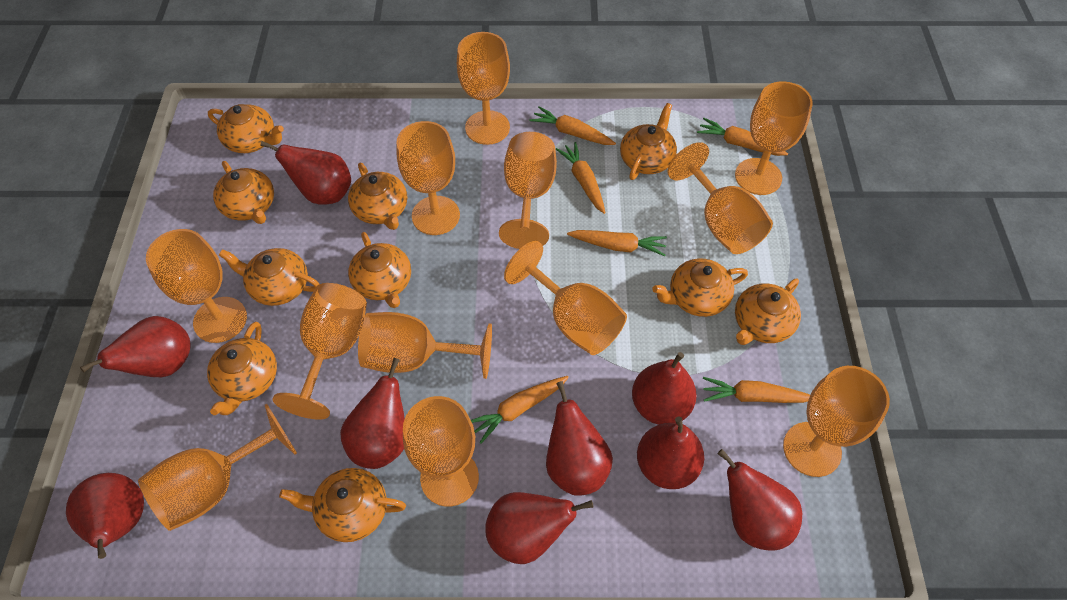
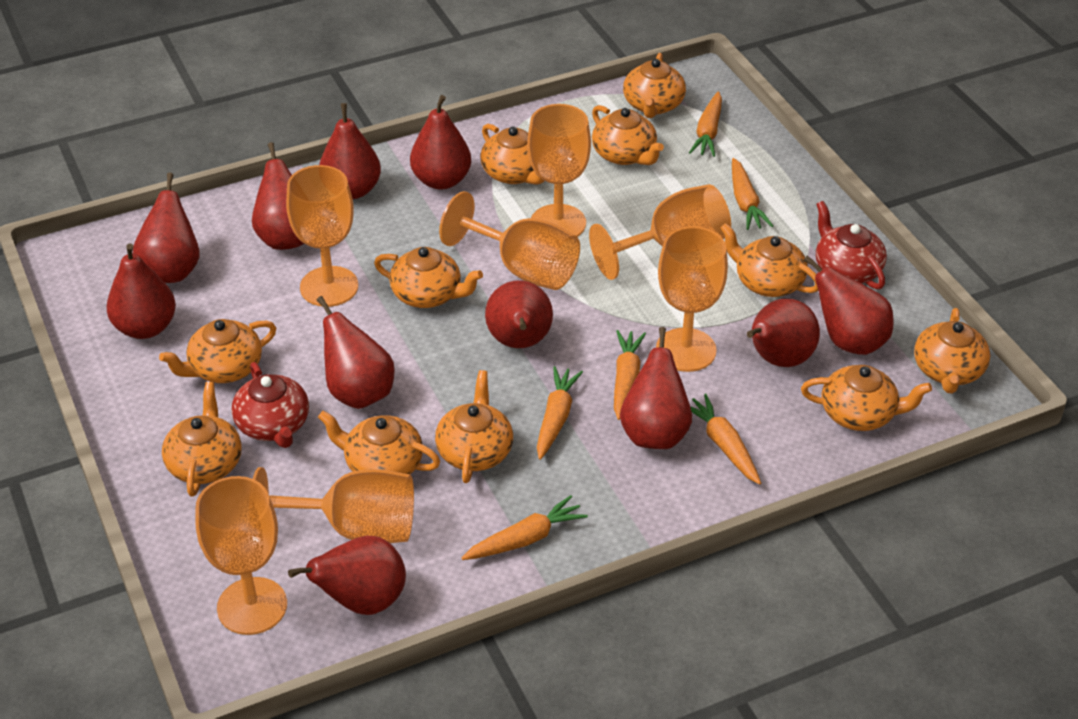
orange goblet: 12 -> 7
orange teapot: 10 -> 11
red pear: 9 -> 11
red teapot: 0 -> 2

